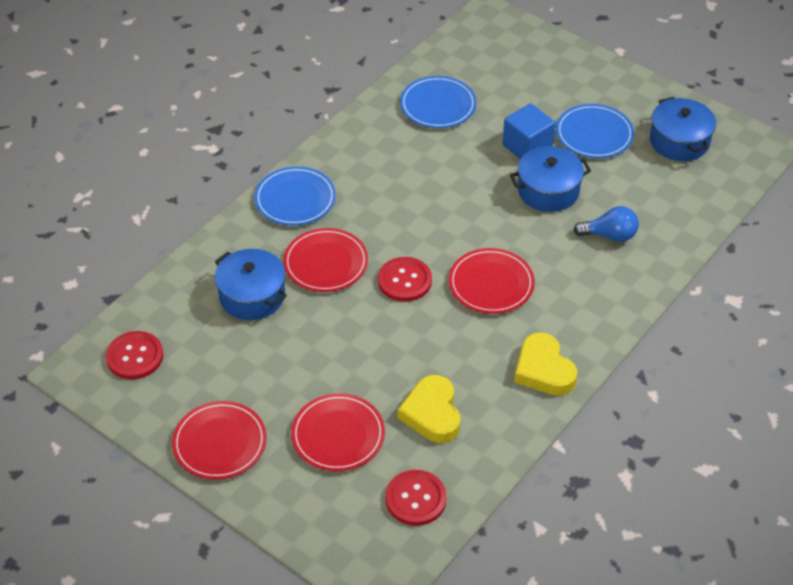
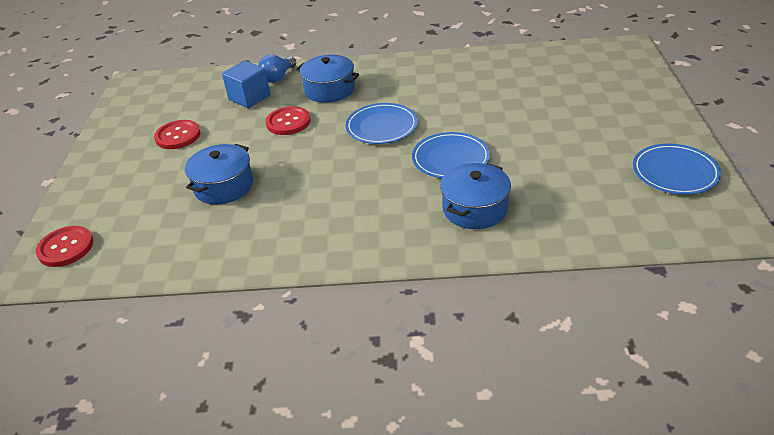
red plate: 4 -> 0
yellow heart: 2 -> 0

